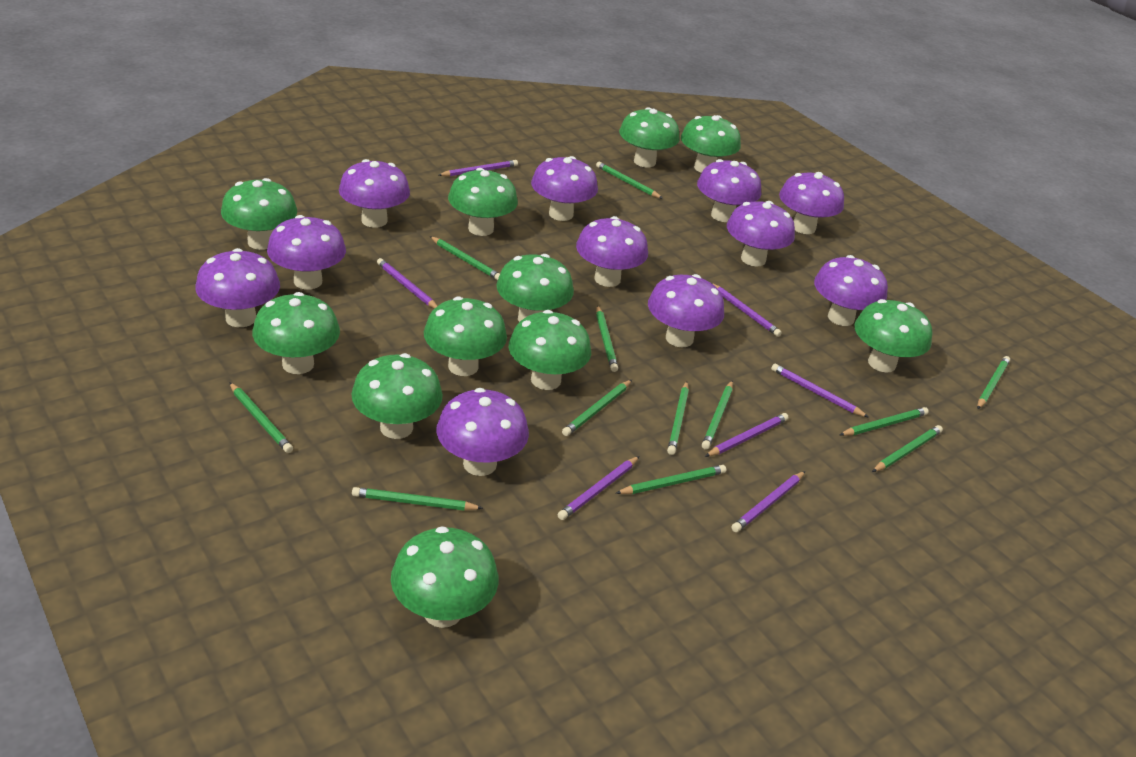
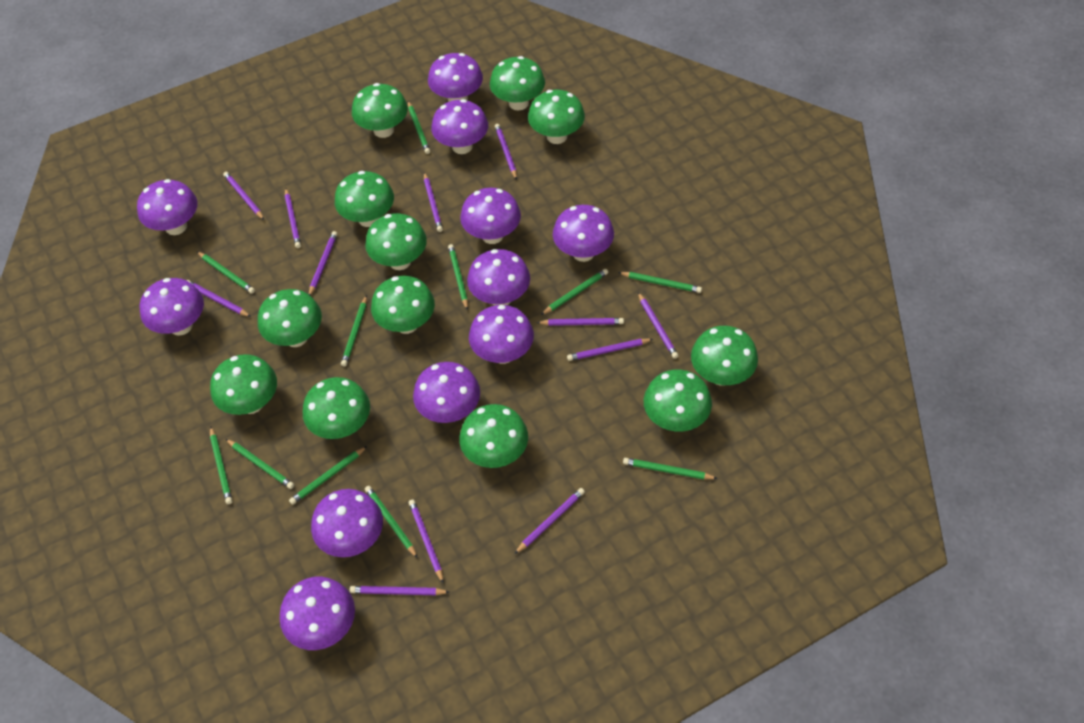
green mushroom: 11 -> 12
green pencil: 12 -> 11
purple pencil: 7 -> 12

